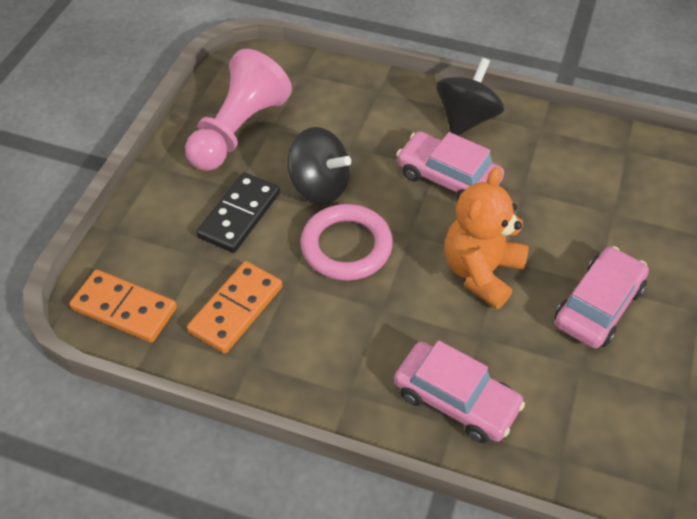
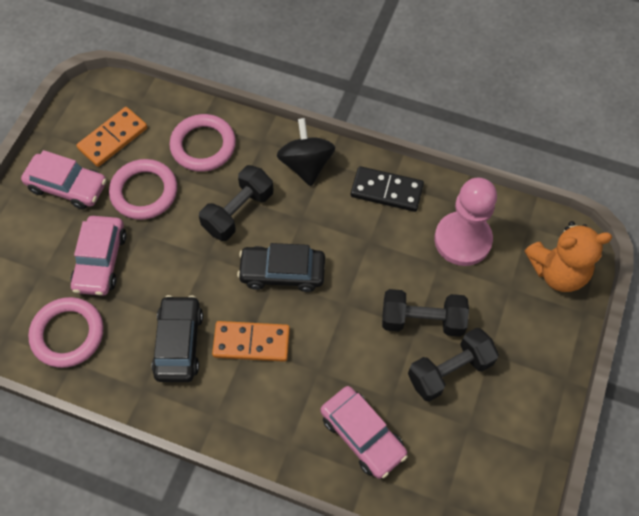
black car: 0 -> 2
black dumbbell: 0 -> 3
black spinning top: 2 -> 1
pink ring: 1 -> 3

